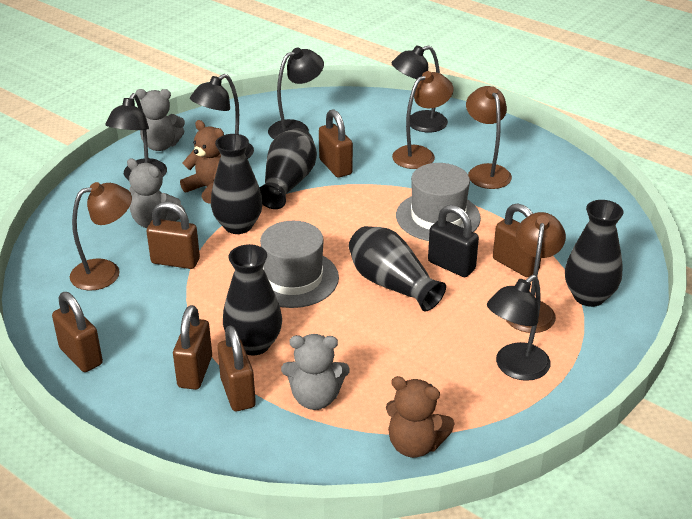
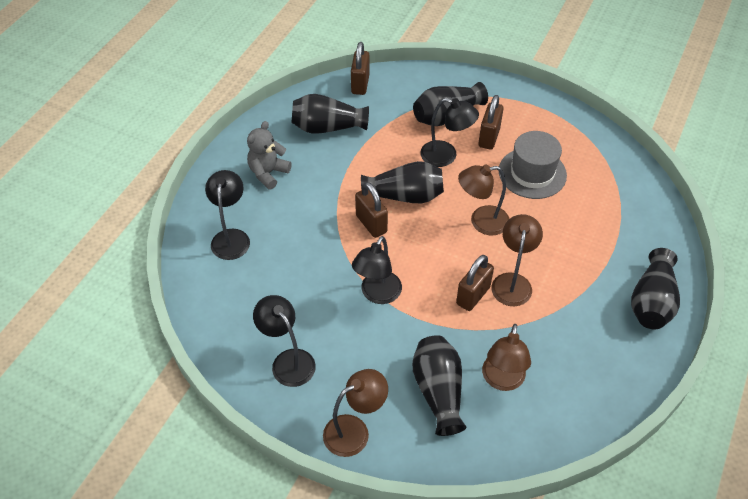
black lamp: 5 -> 4
black padlock: 1 -> 0
brown padlock: 6 -> 4
brown teddy bear: 2 -> 0
grey hat: 2 -> 1
grey teddy bear: 3 -> 1

